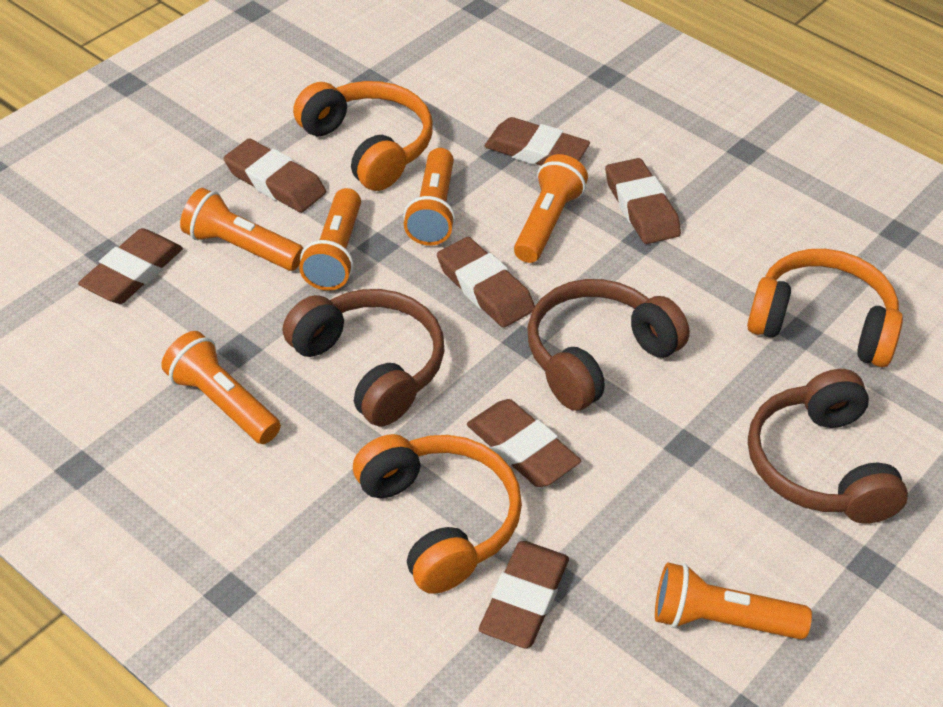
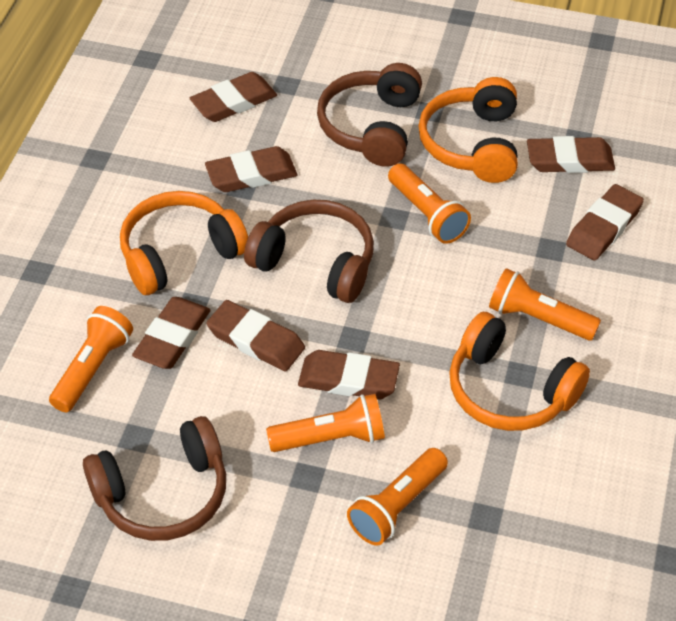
orange flashlight: 6 -> 5

